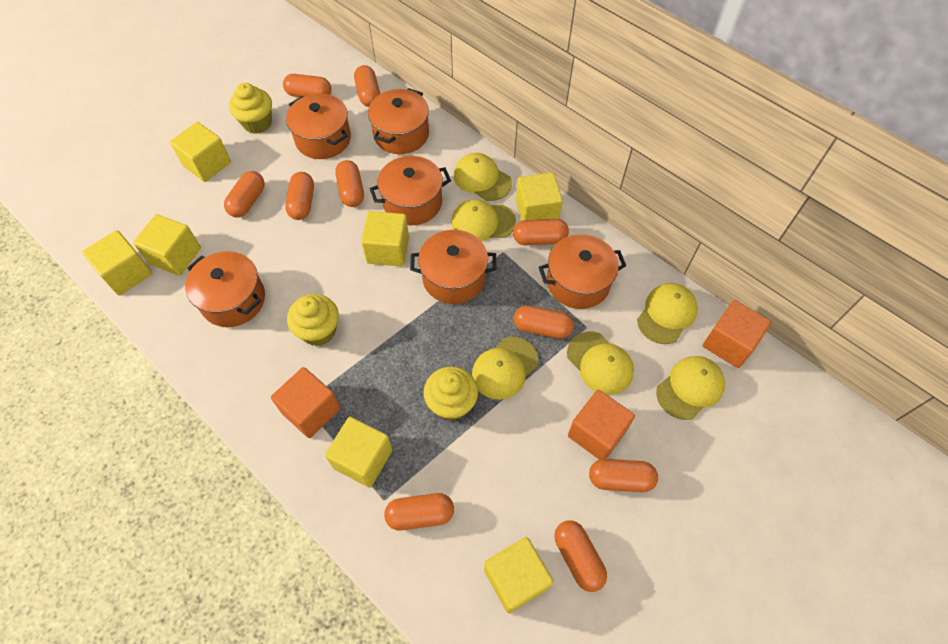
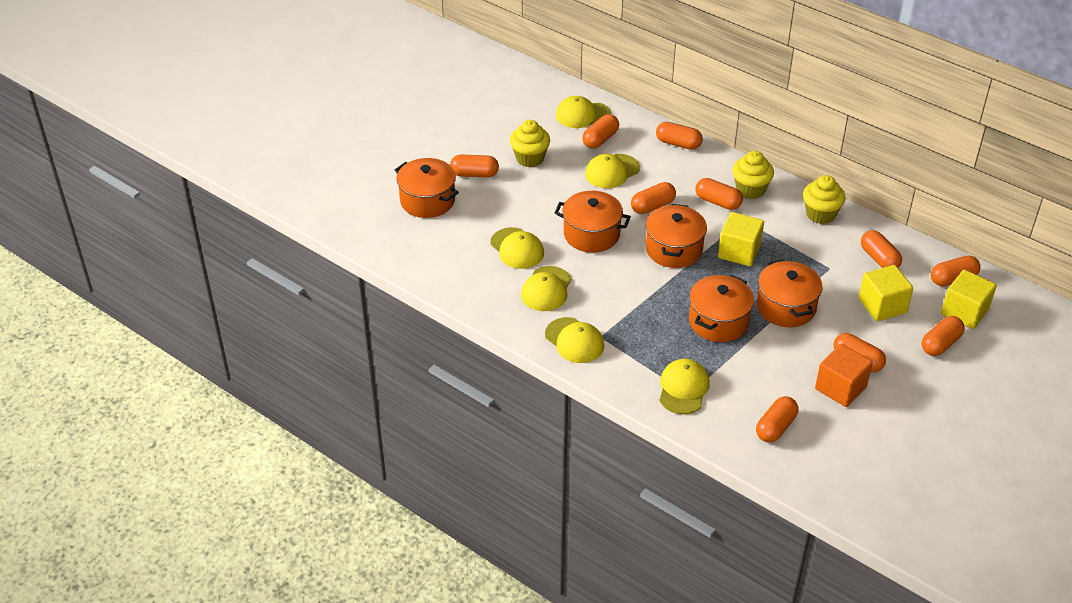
orange cube: 3 -> 1
orange pot: 6 -> 5
yellow cube: 7 -> 3

